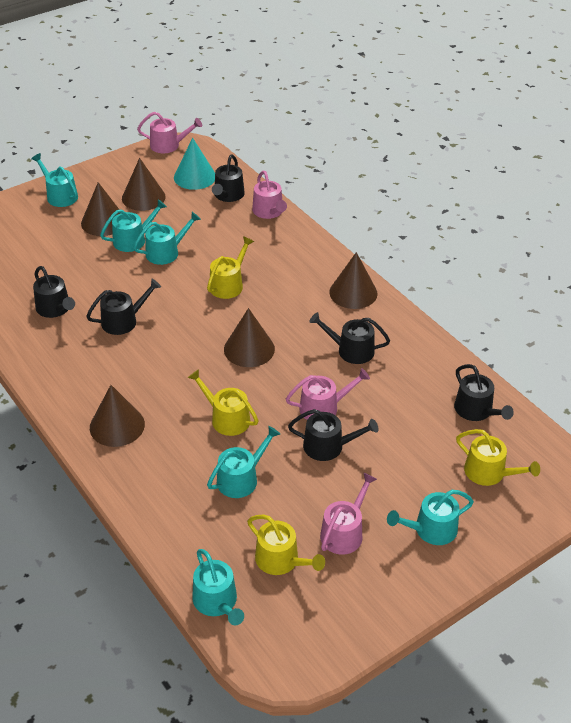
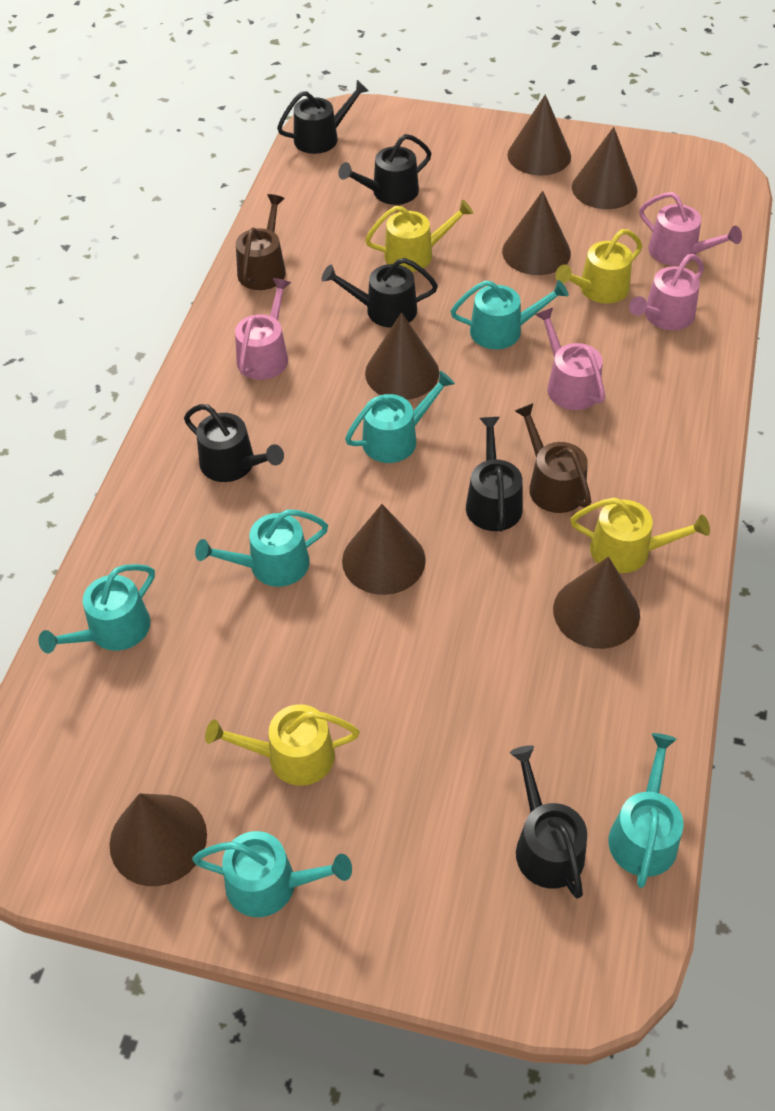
brown cone: 5 -> 7
brown watering can: 0 -> 2
turquoise cone: 1 -> 0

